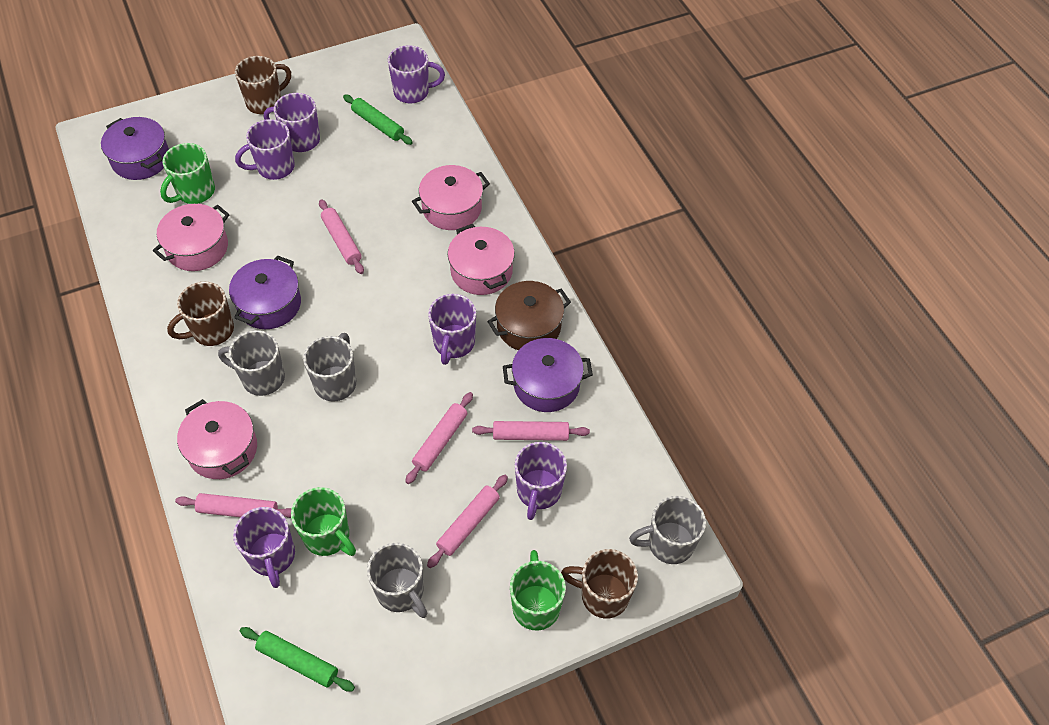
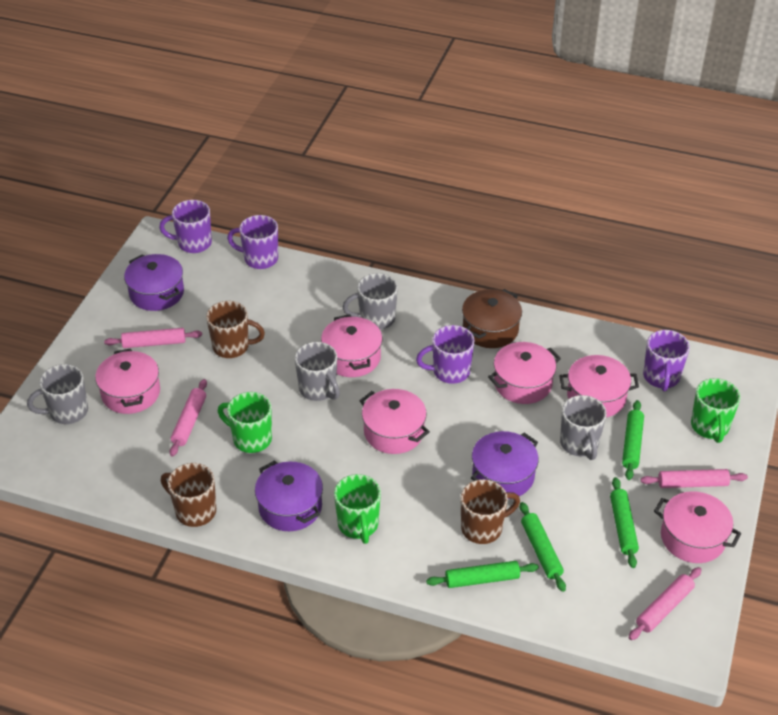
green rolling pin: 2 -> 4
pink pot: 4 -> 6
pink rolling pin: 5 -> 4
purple mug: 6 -> 4

